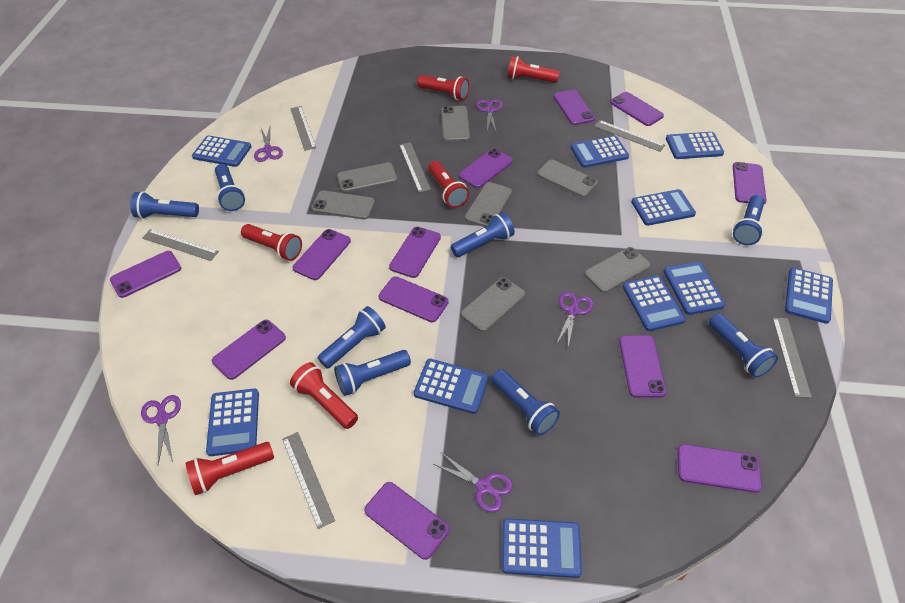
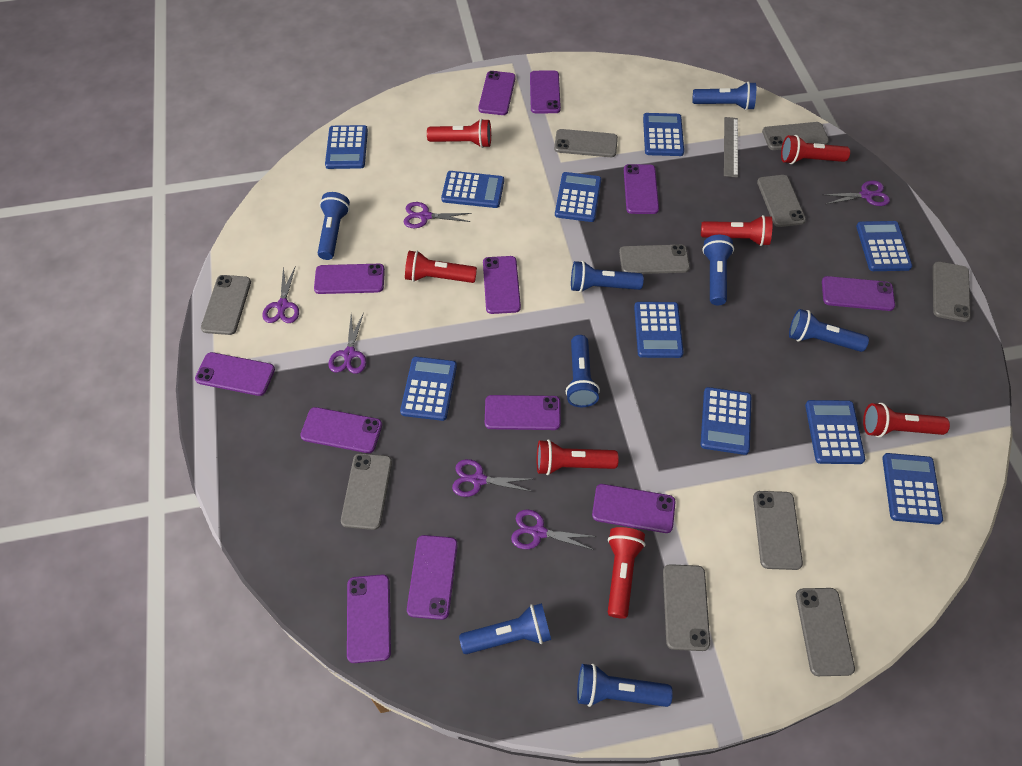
grey phone: 7 -> 10
grey ruler: 6 -> 1
purple scissors: 5 -> 6
red flashlight: 6 -> 7

